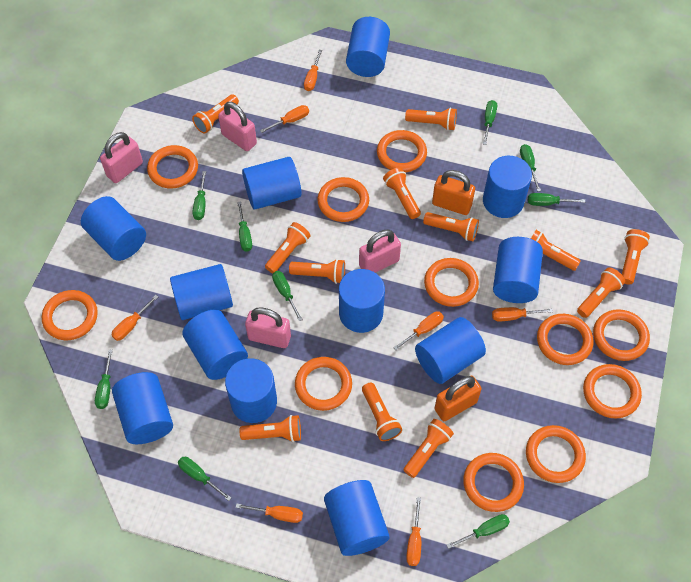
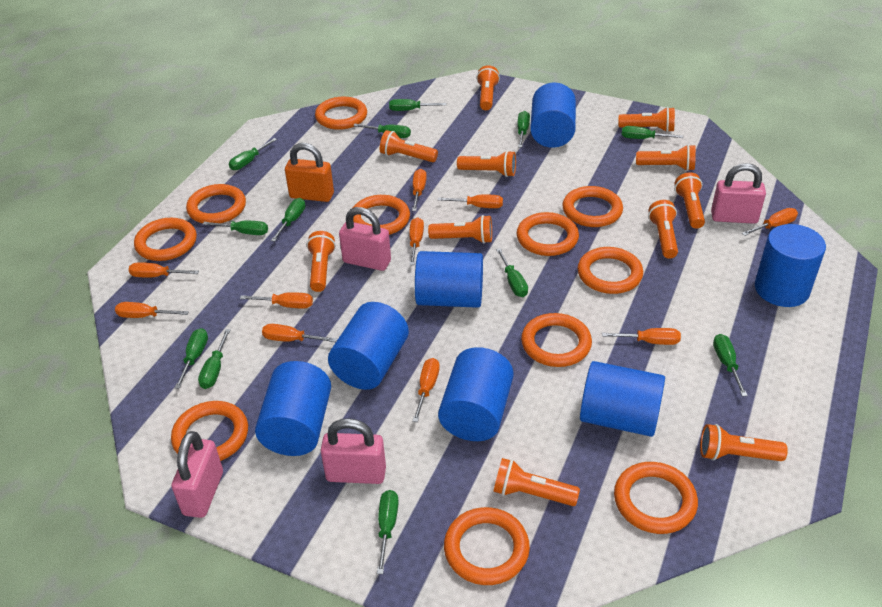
blue cylinder: 12 -> 7
green screwdriver: 9 -> 12
orange flashlight: 12 -> 11
orange padlock: 2 -> 1
orange screwdriver: 7 -> 10

